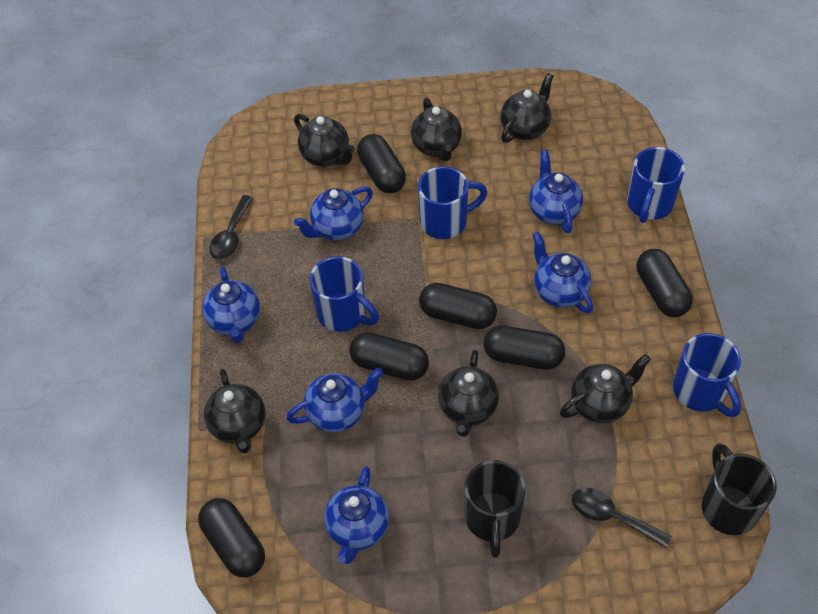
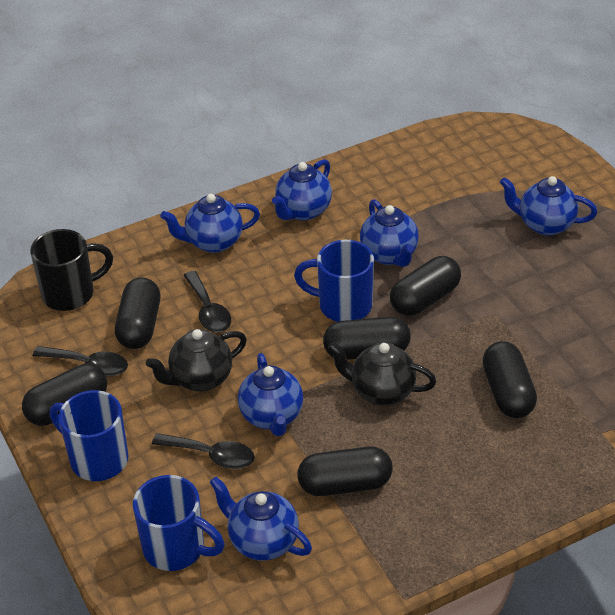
black mug: 2 -> 1
black spoon: 2 -> 3
black teapot: 6 -> 2
blue mug: 4 -> 3

